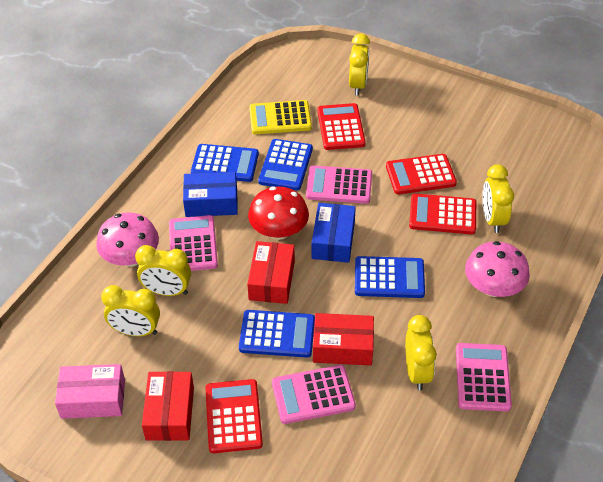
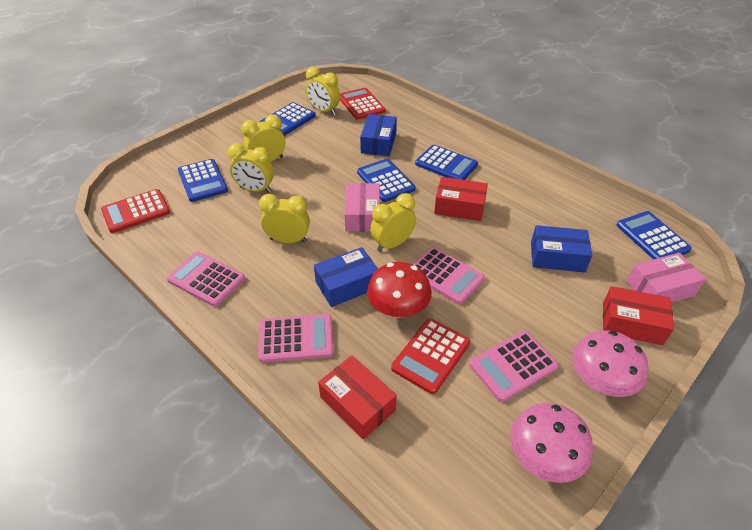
blue box: 2 -> 3
blue calculator: 4 -> 5
pink box: 1 -> 2
red calculator: 4 -> 3
yellow calculator: 1 -> 0

